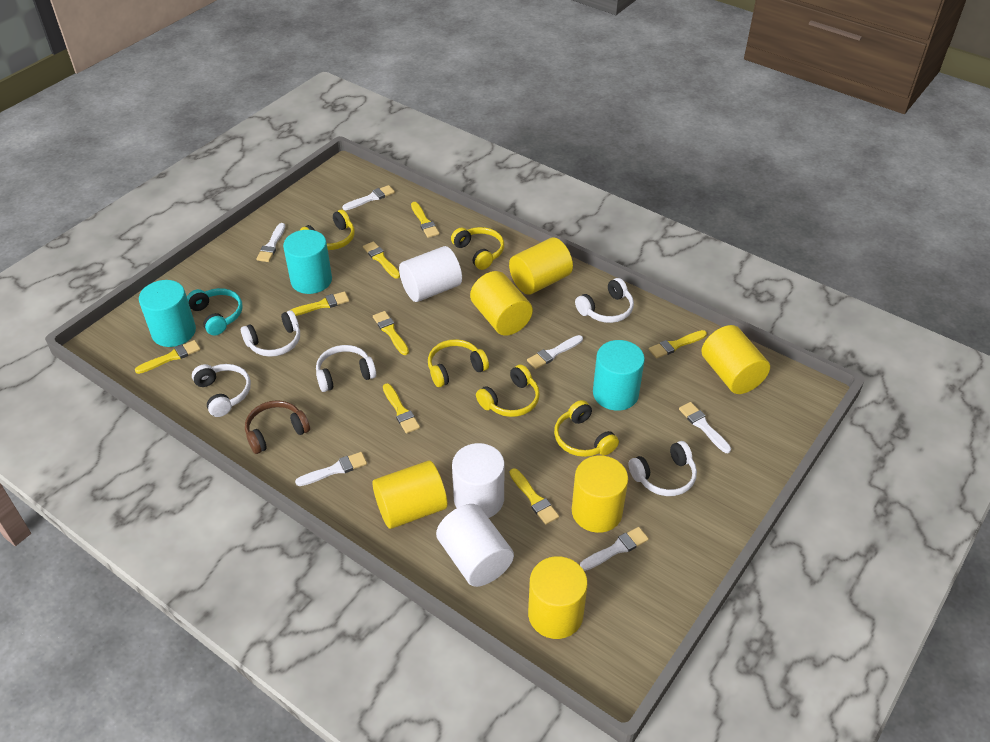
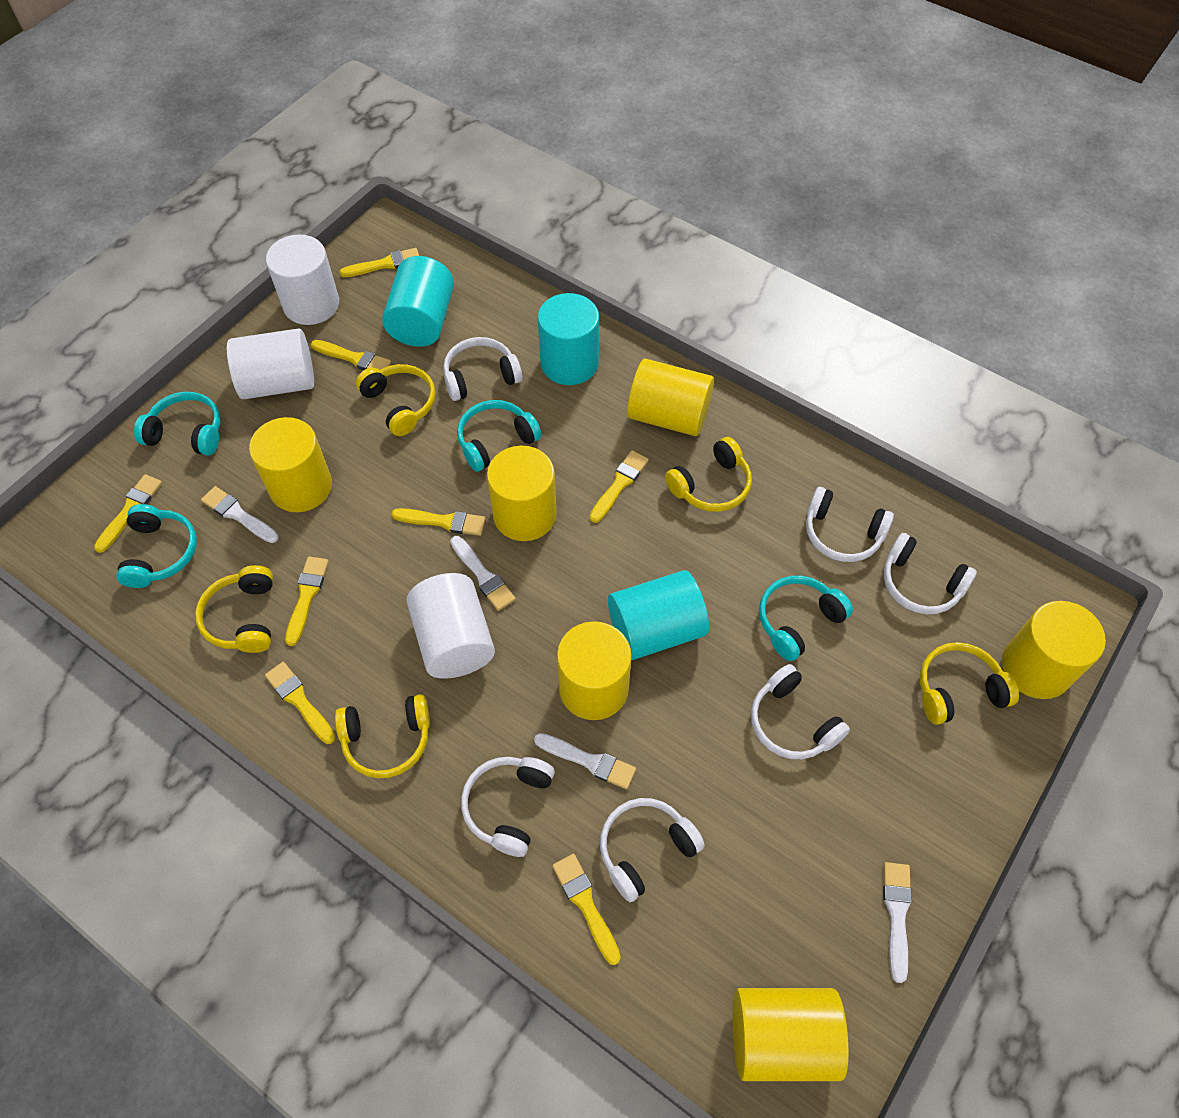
brown headphones: 1 -> 0
turquoise headphones: 1 -> 4
white brush: 6 -> 4
white headphones: 5 -> 6

